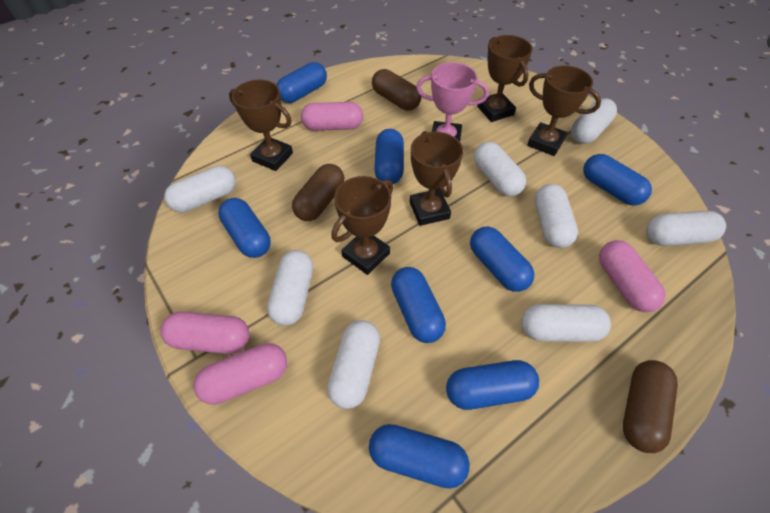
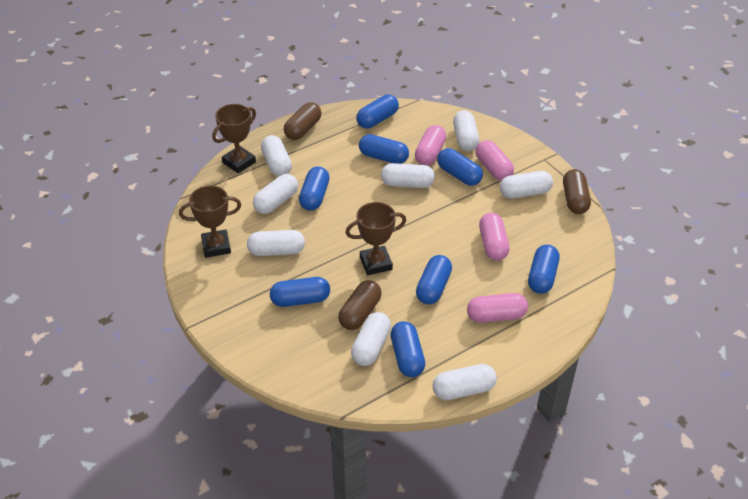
brown trophy: 5 -> 3
pink trophy: 1 -> 0

